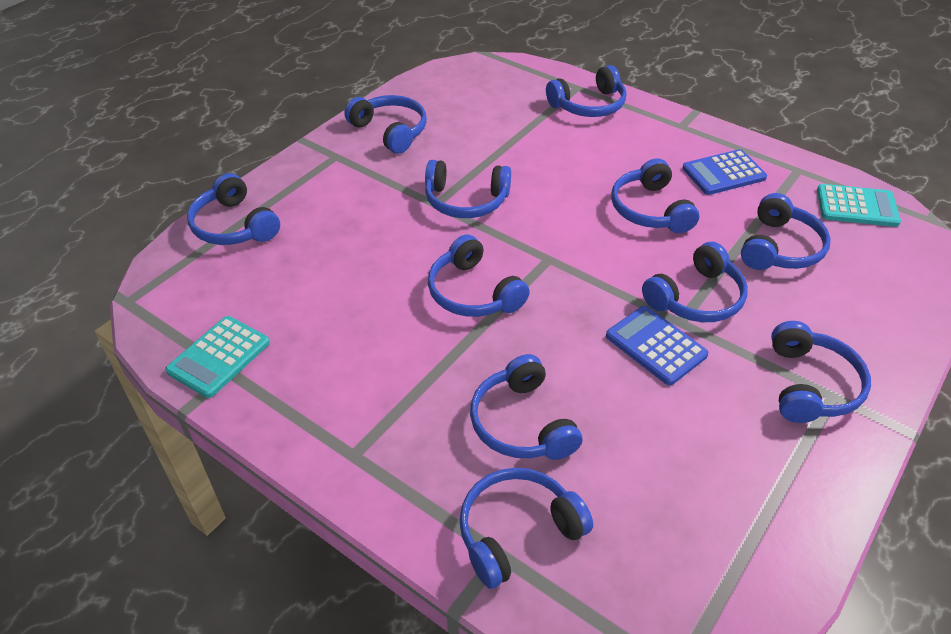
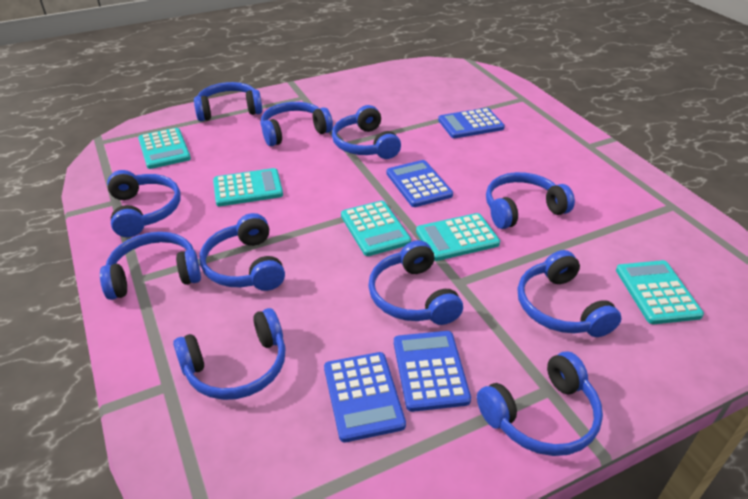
blue calculator: 2 -> 4
turquoise calculator: 2 -> 5

